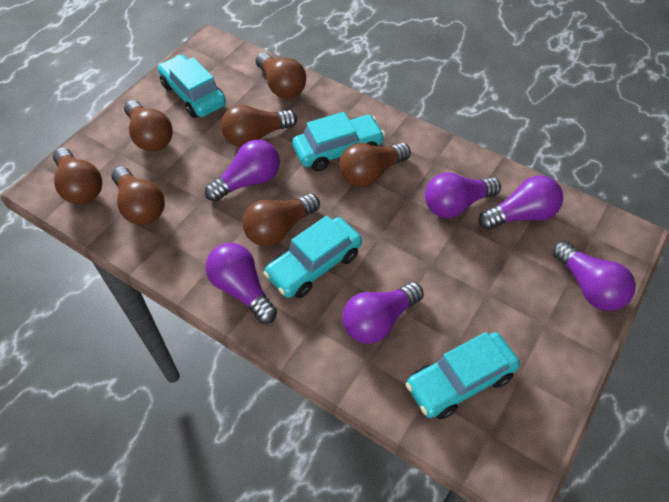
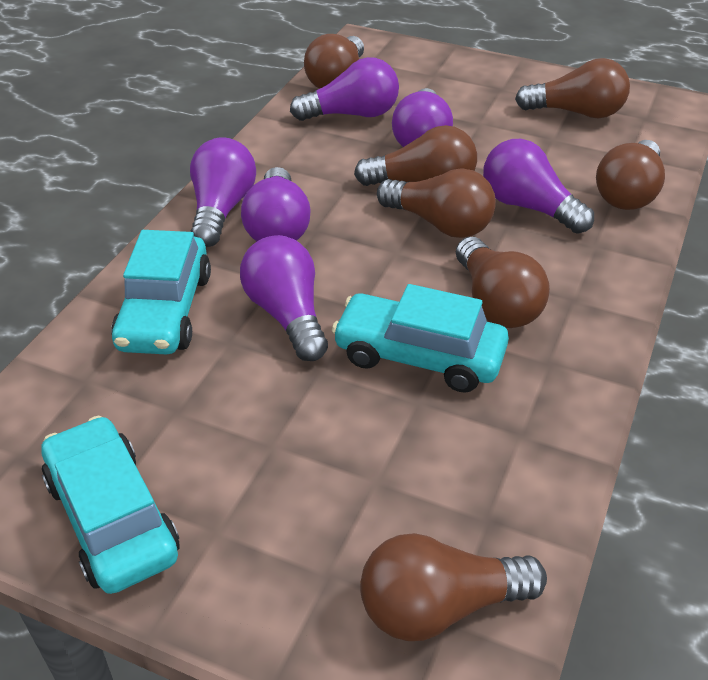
turquoise car: 4 -> 3

